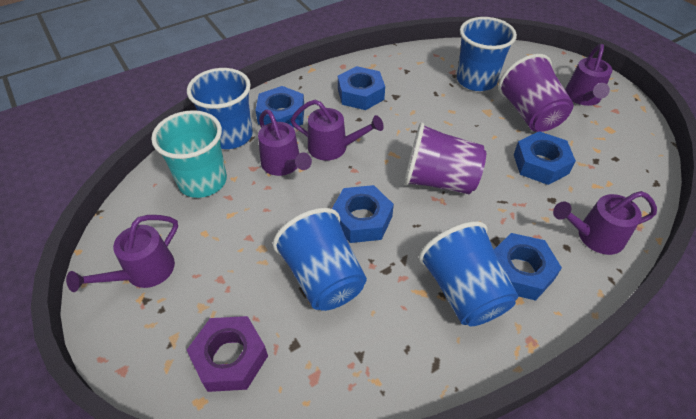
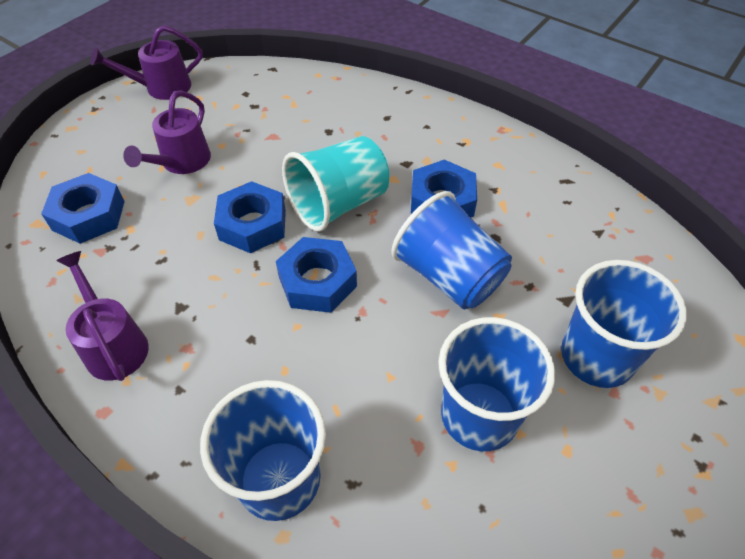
blue nut: 5 -> 4
purple cup: 2 -> 0
purple nut: 1 -> 0
purple watering can: 5 -> 3

